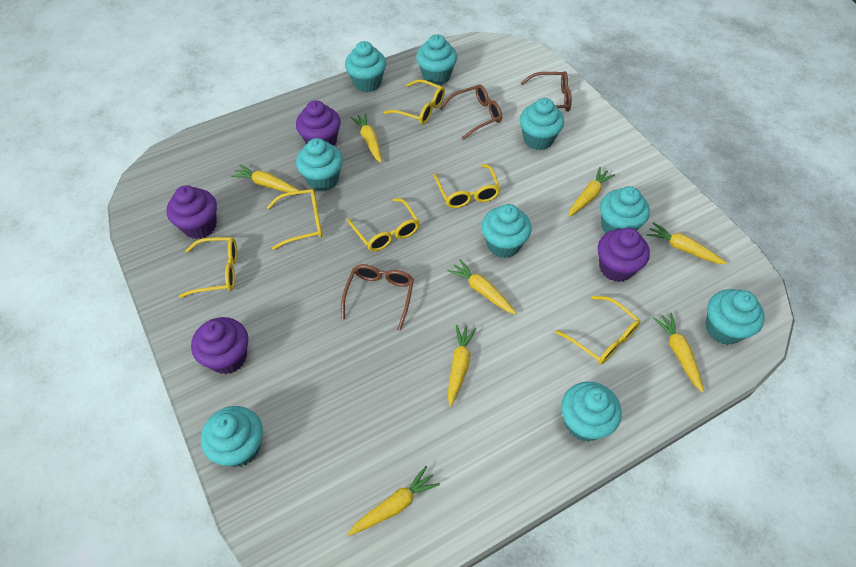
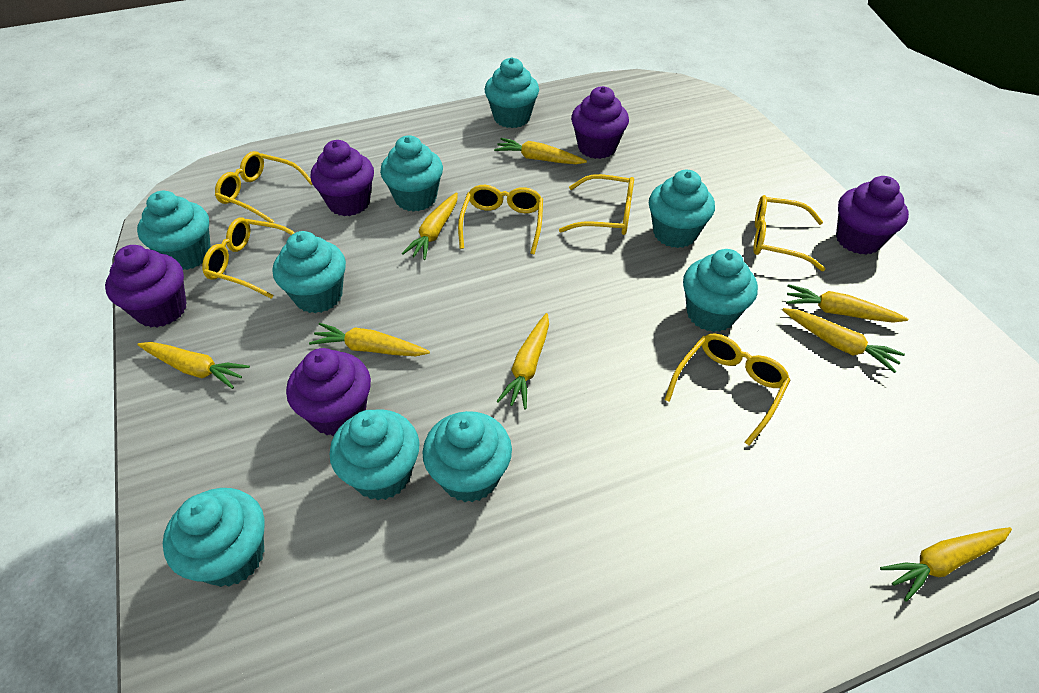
brown glasses: 3 -> 0
purple cupcake: 4 -> 5

